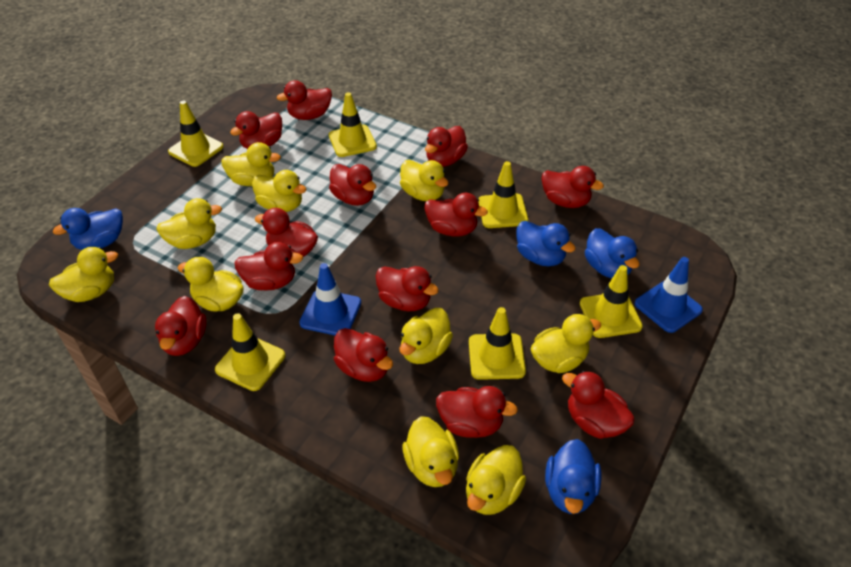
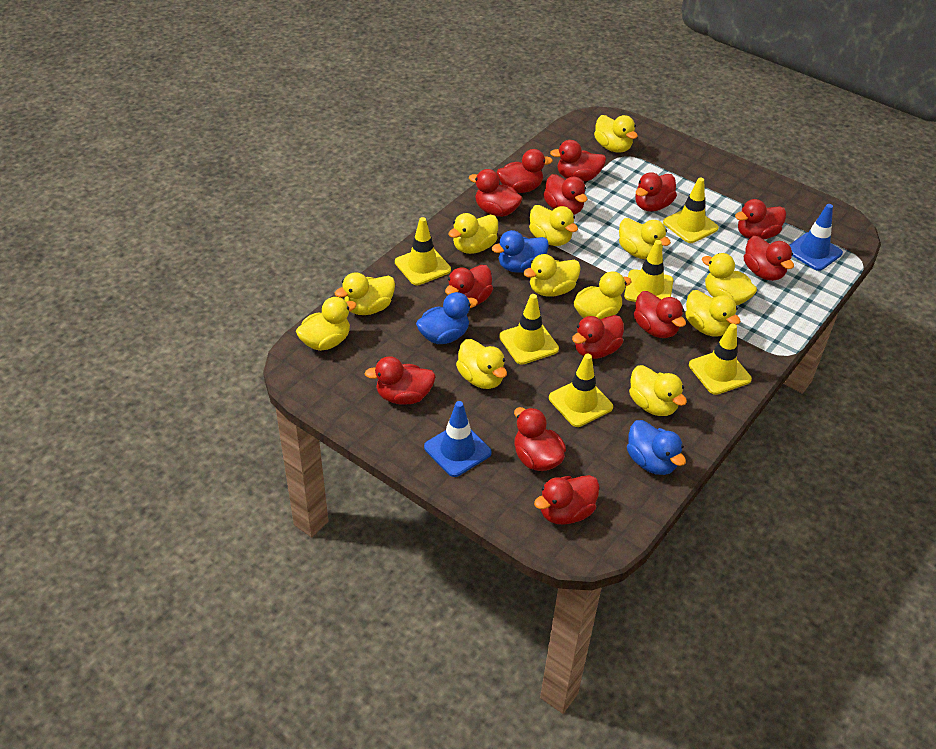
blue duck: 4 -> 3
yellow duck: 10 -> 12

